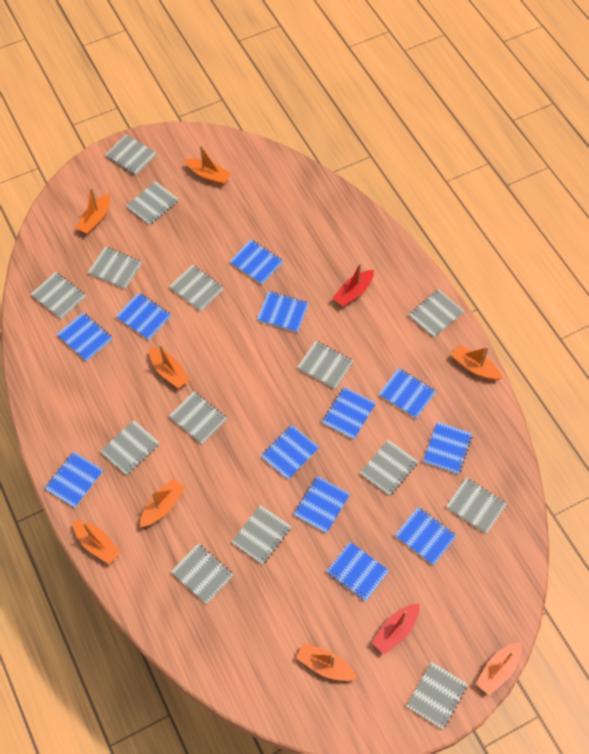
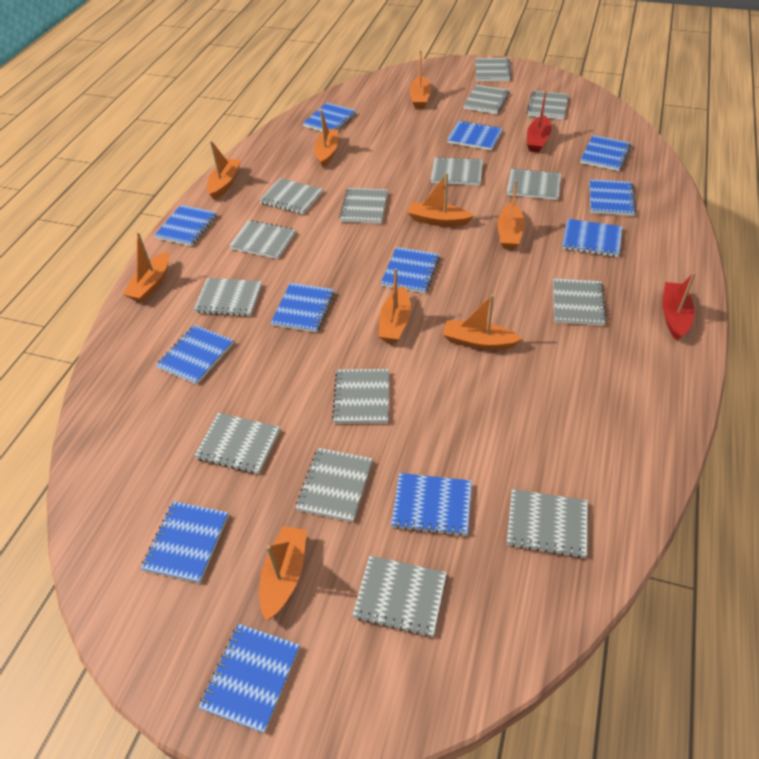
grey notebook: 14 -> 15
orange boat: 8 -> 9

